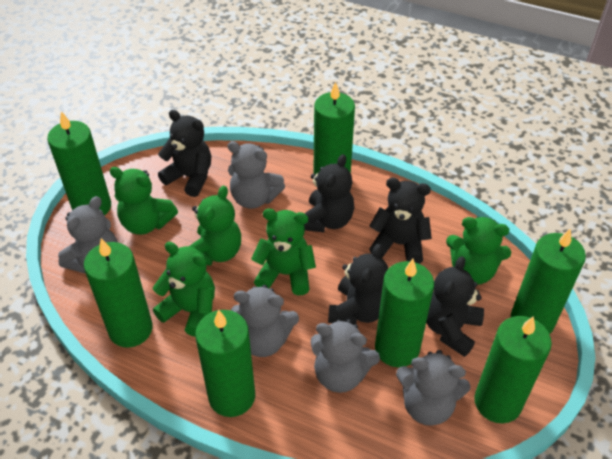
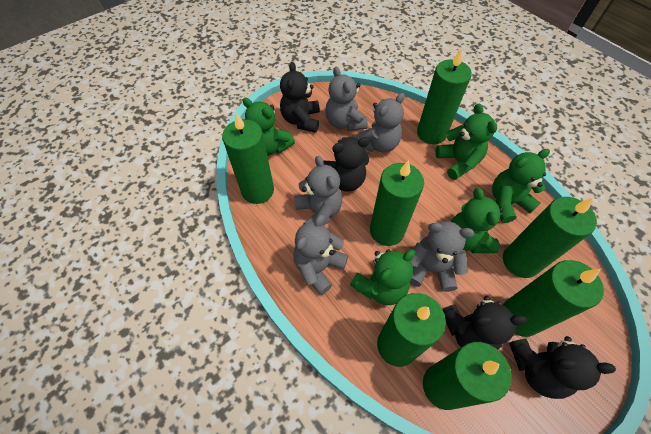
black teddy bear: 5 -> 4

